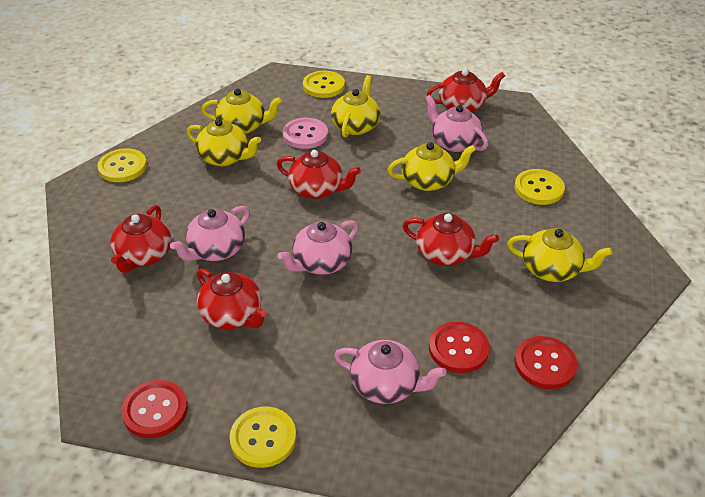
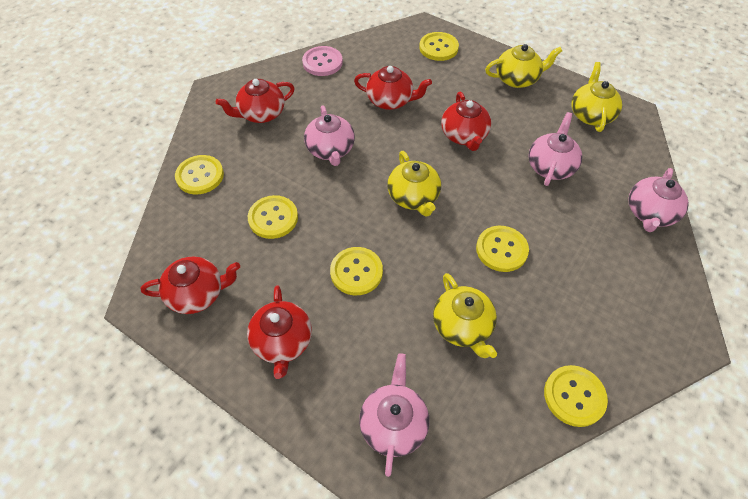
red button: 3 -> 0
yellow button: 4 -> 6
yellow teapot: 5 -> 4

